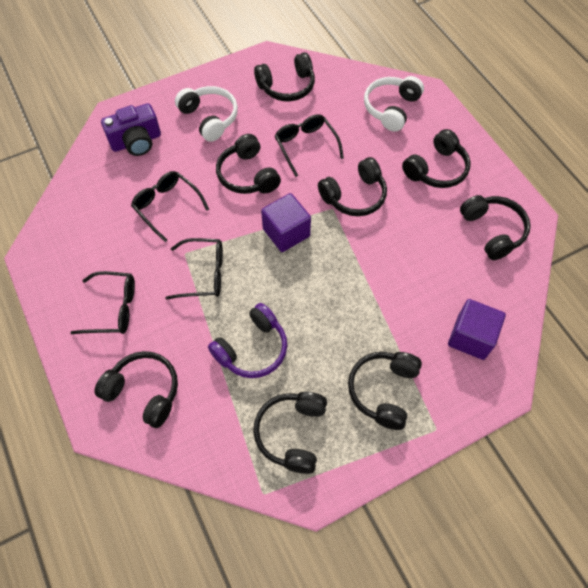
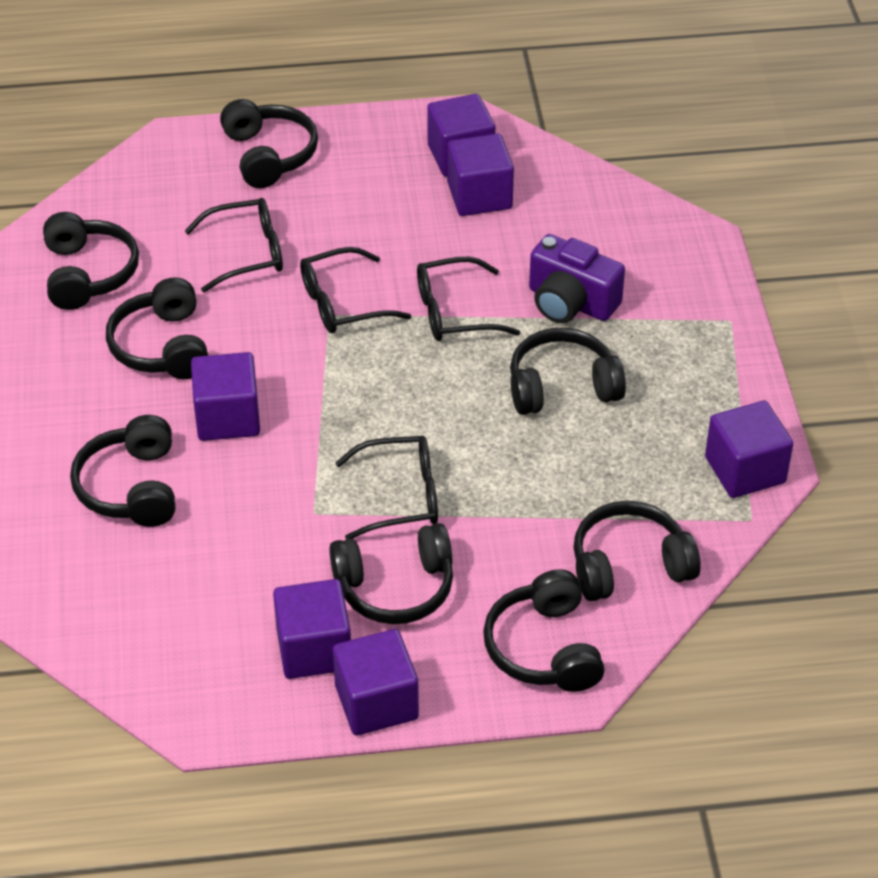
purple cube: 2 -> 6
purple headphones: 1 -> 0
white headphones: 2 -> 0

